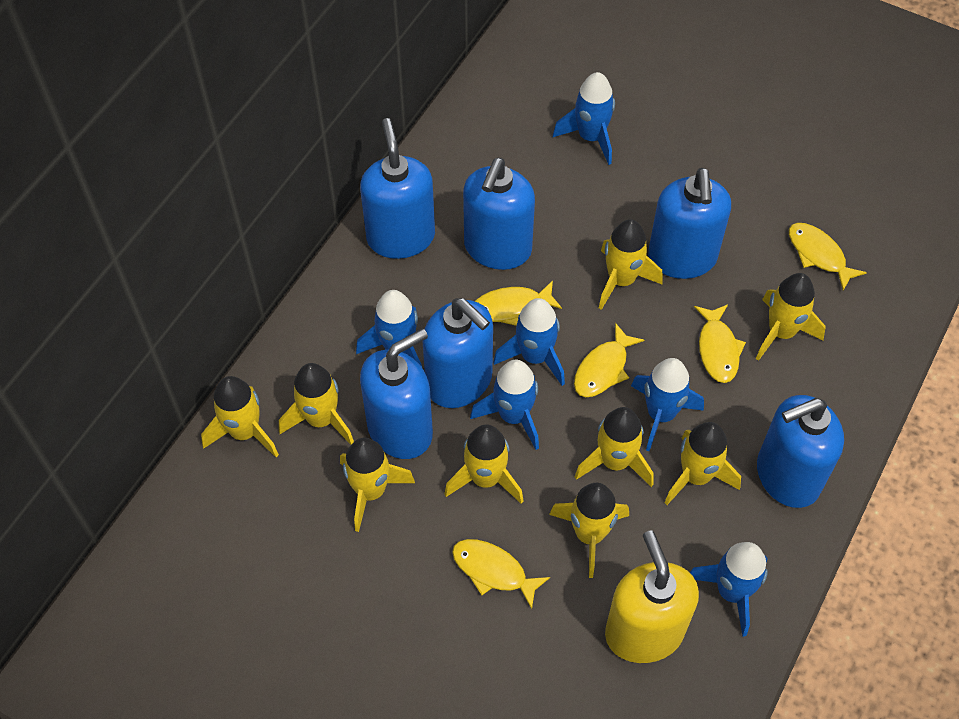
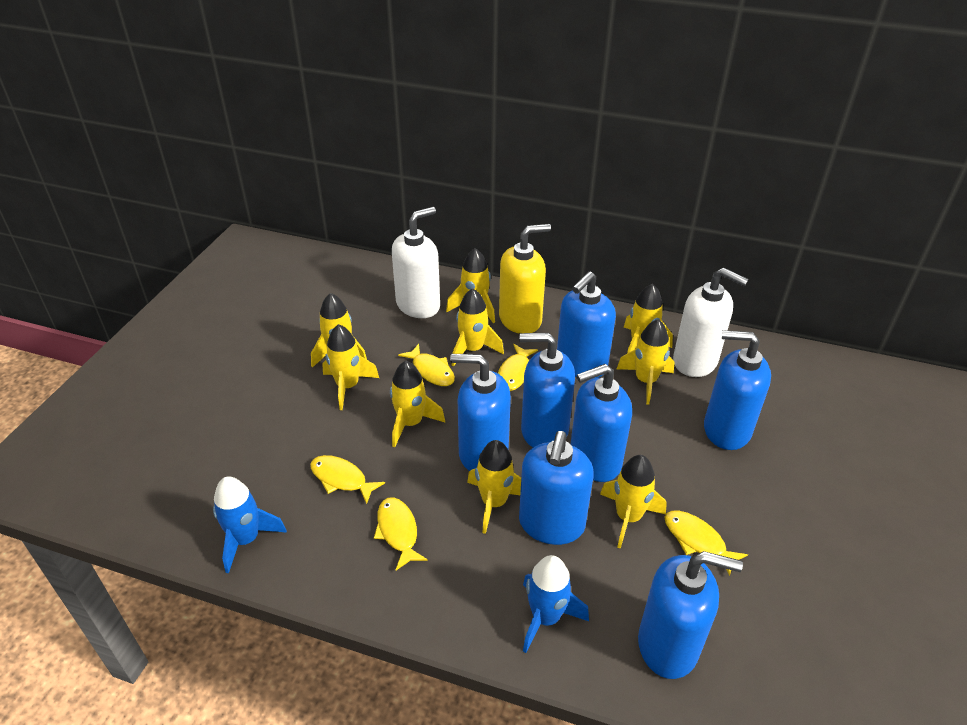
blue rocket: 6 -> 2
blue soap dispenser: 6 -> 7
white soap dispenser: 0 -> 2

